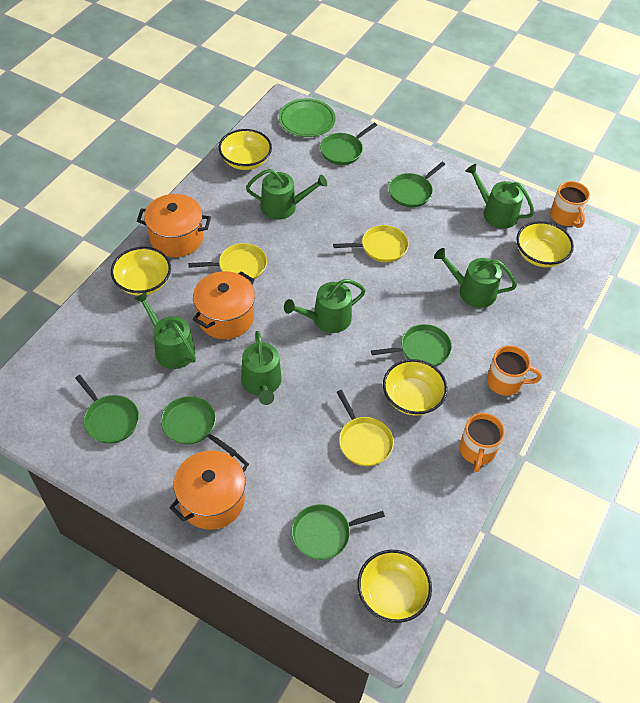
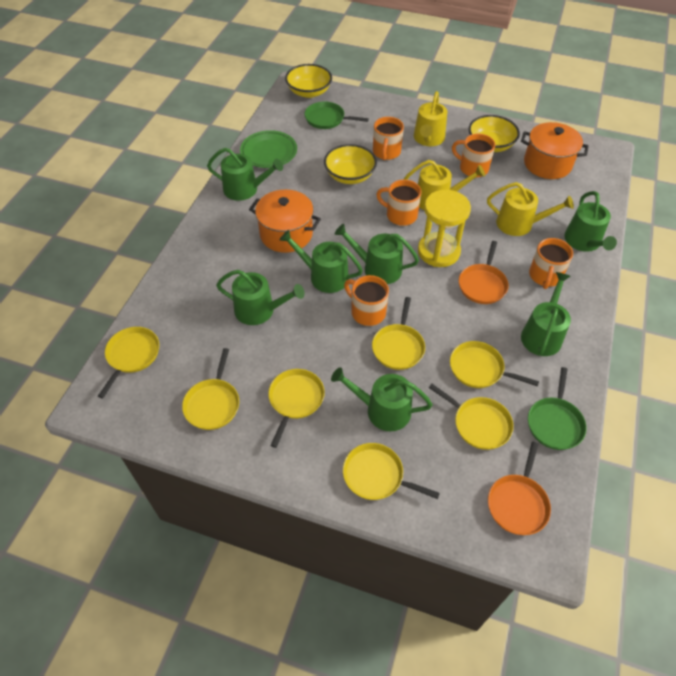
green pan: 6 -> 2
green watering can: 6 -> 7
orange mug: 3 -> 5
orange pan: 0 -> 2
orange pot: 3 -> 2
yellow bowl: 5 -> 3
yellow hourglass: 0 -> 1
yellow pan: 3 -> 7
yellow watering can: 0 -> 3

